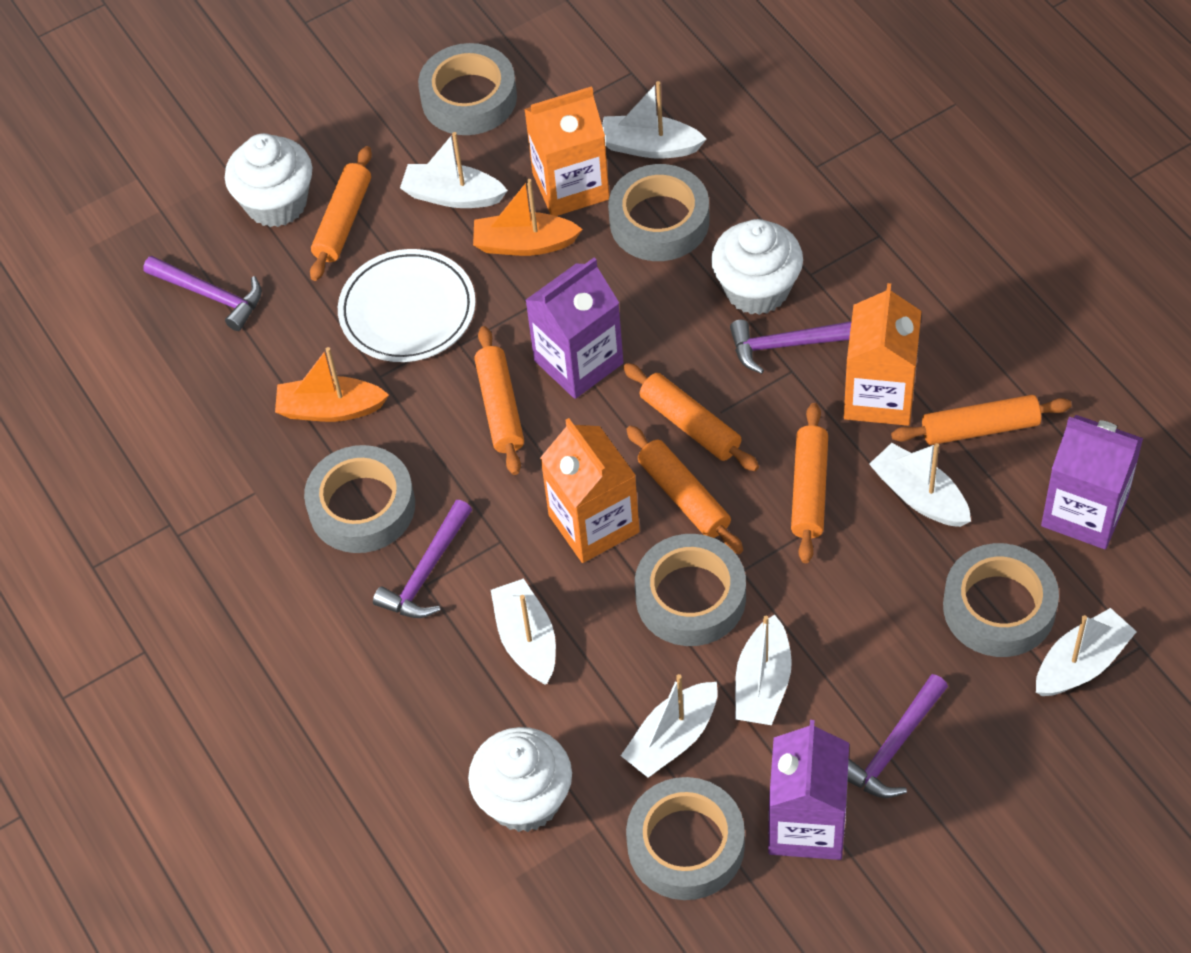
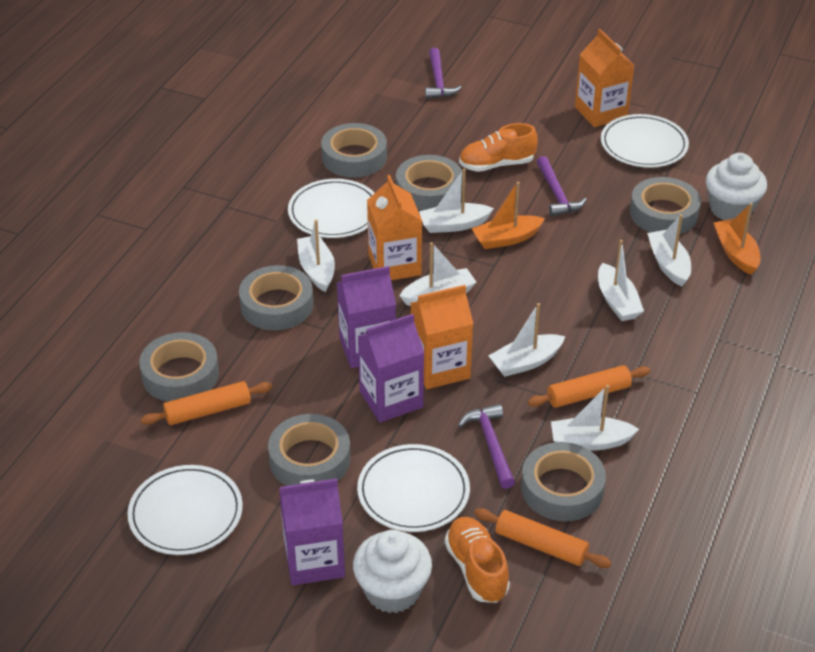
grey tape: 6 -> 7
orange rolling pin: 6 -> 3
orange shoe: 0 -> 2
purple hammer: 4 -> 3
white cupcake: 3 -> 2
white plate: 1 -> 4

